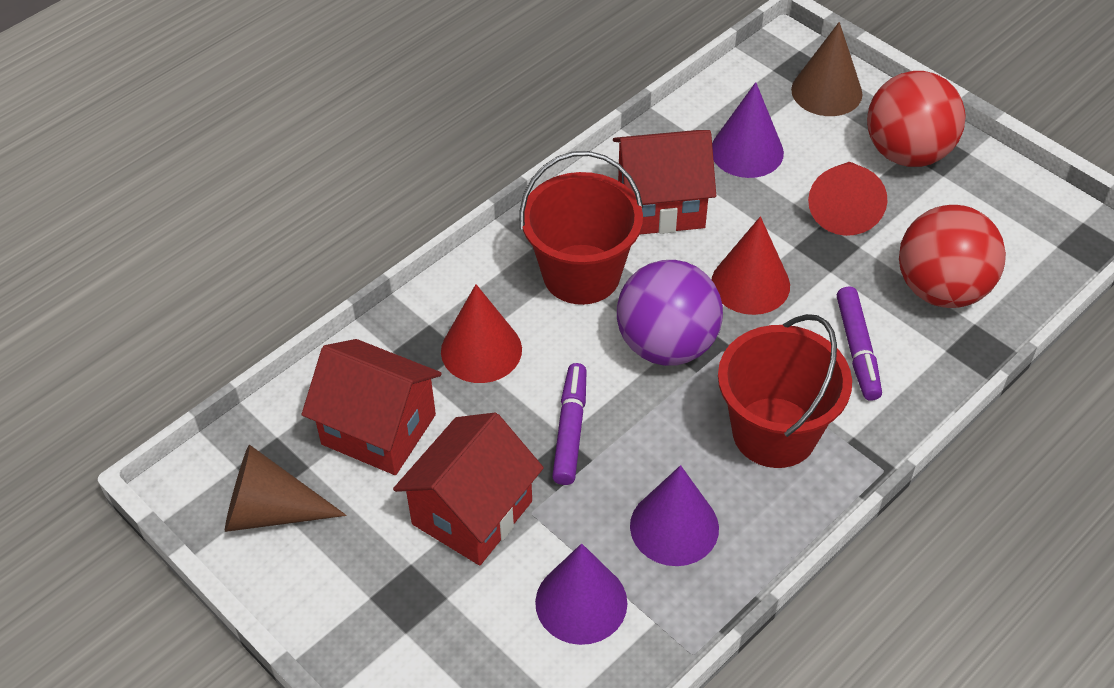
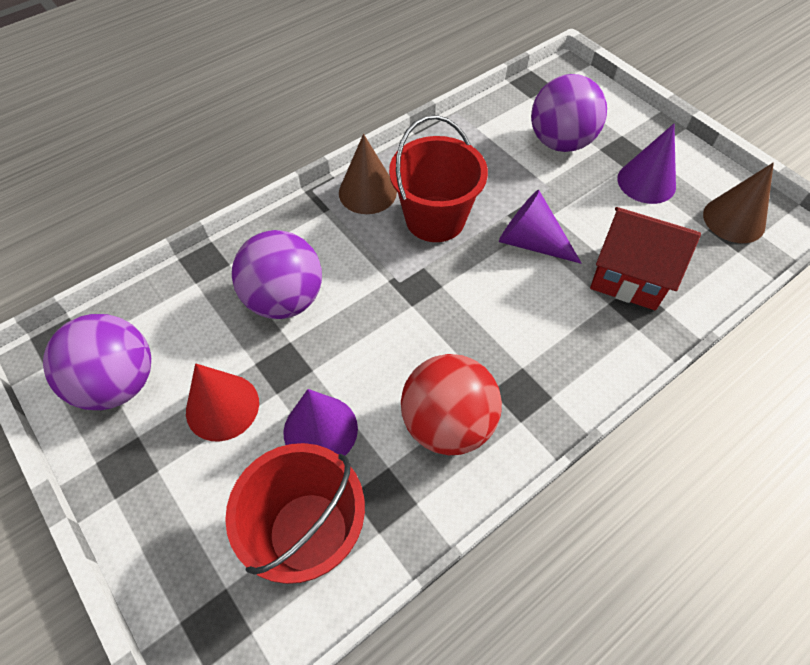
purple ball: 1 -> 3
purple marker: 2 -> 0
red ball: 2 -> 1
red cone: 3 -> 1
red house: 3 -> 1

